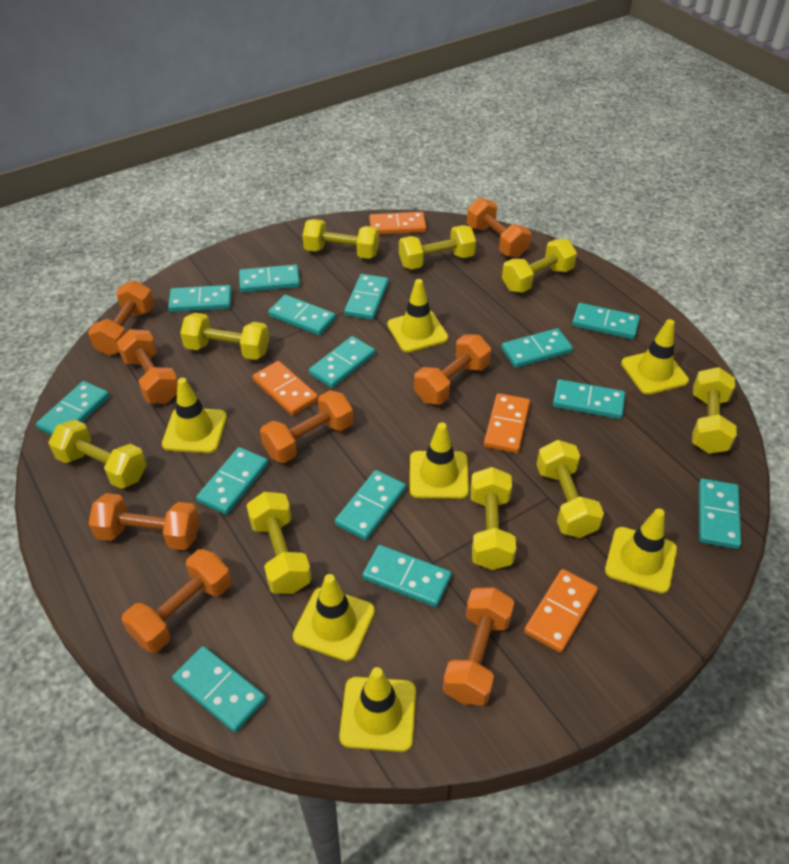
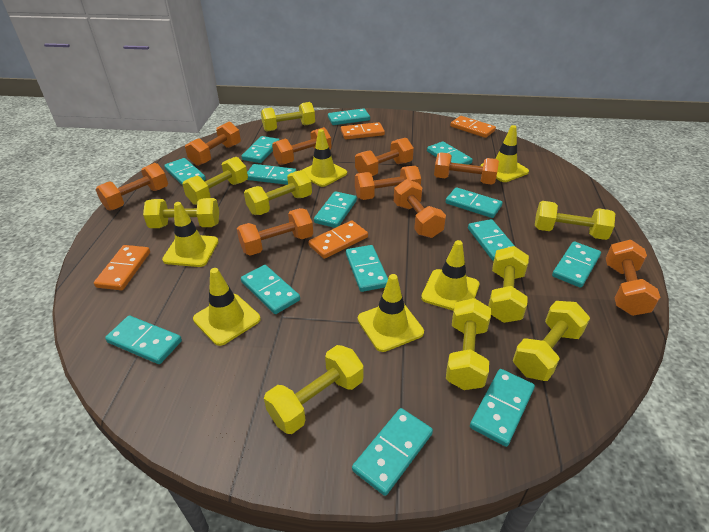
orange dumbbell: 8 -> 9
yellow traffic cone: 7 -> 6

